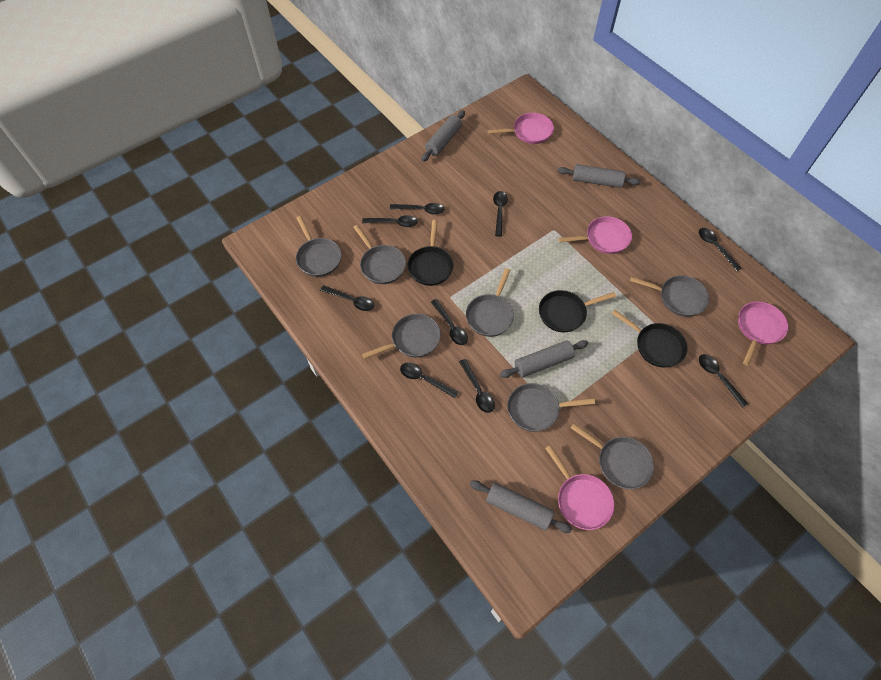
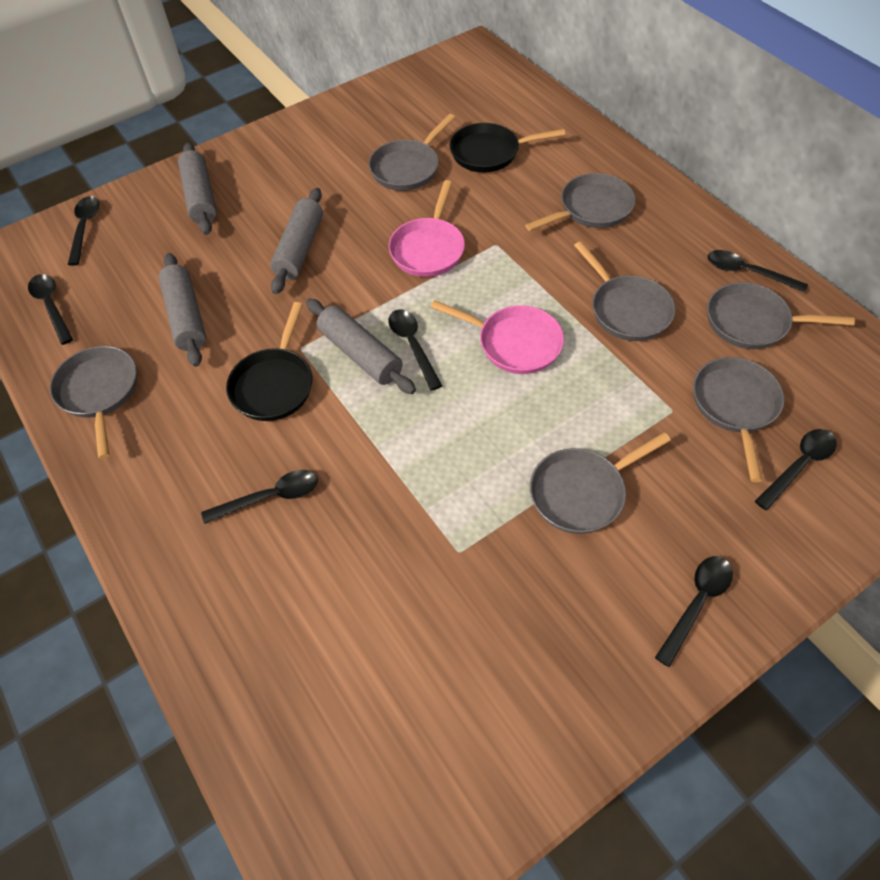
black pan: 3 -> 2
black spoon: 9 -> 7
pink pan: 4 -> 2

